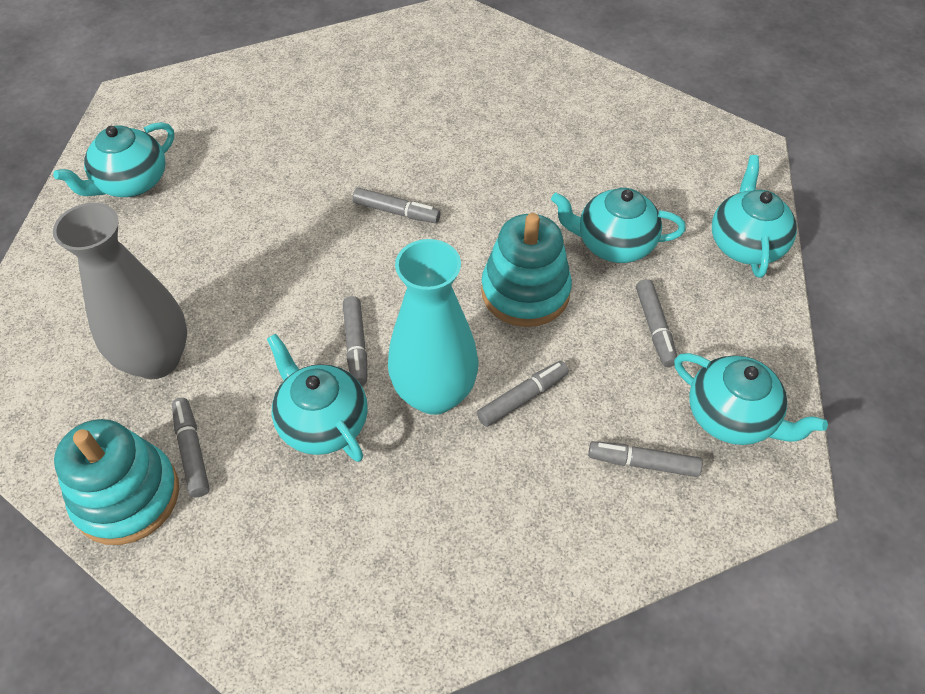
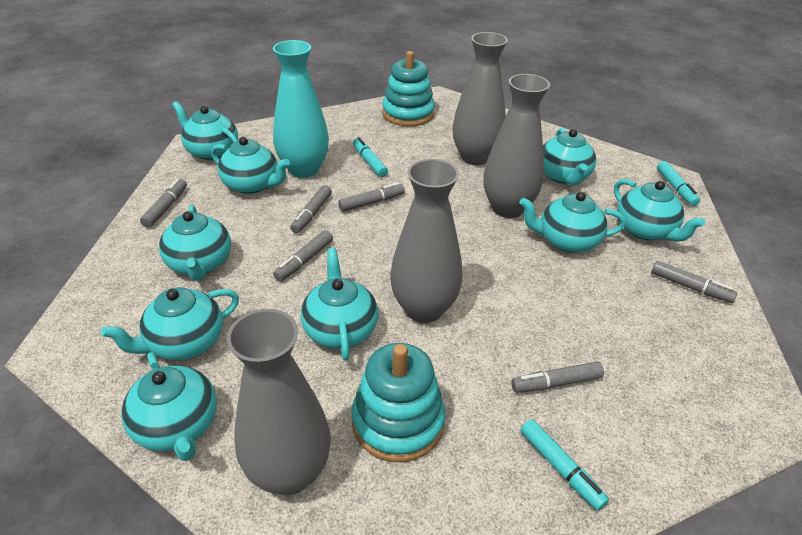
grey vase: 1 -> 4
turquoise marker: 0 -> 3
turquoise teapot: 5 -> 9

